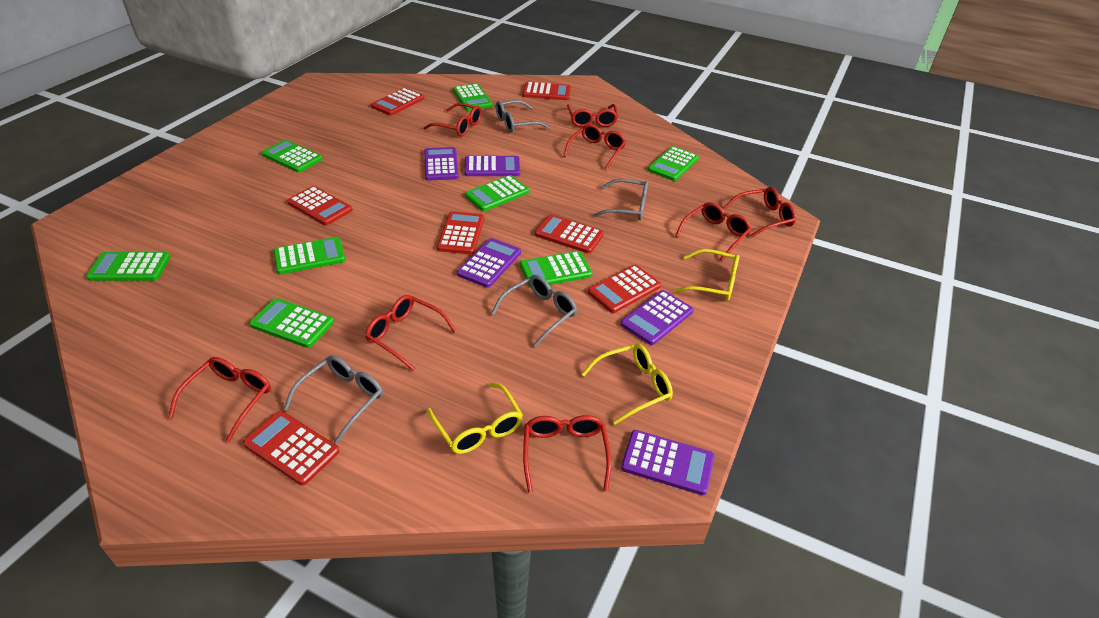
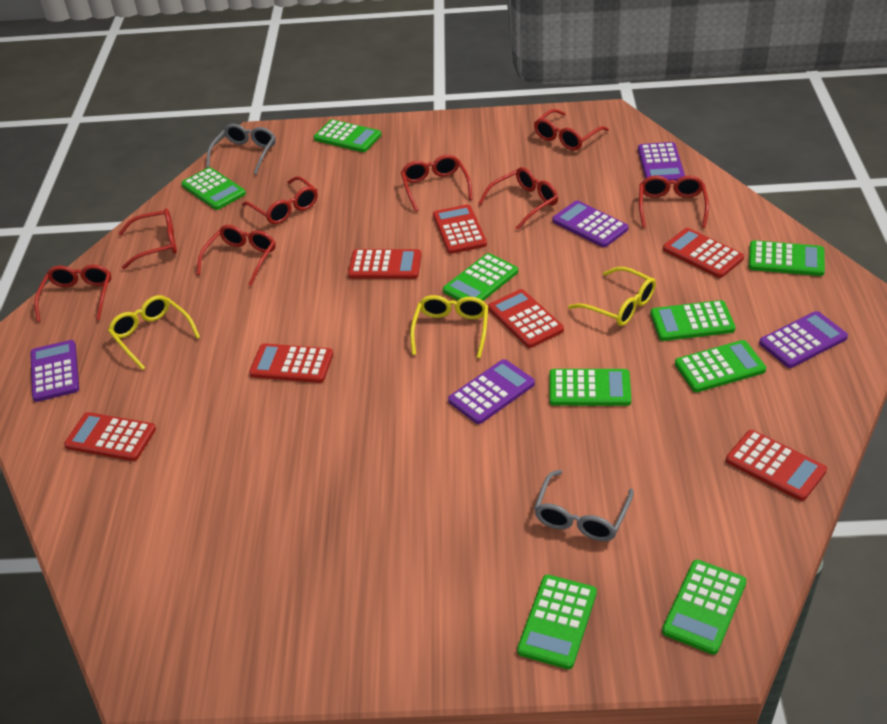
green calculator: 8 -> 9
grey glasses: 4 -> 2

